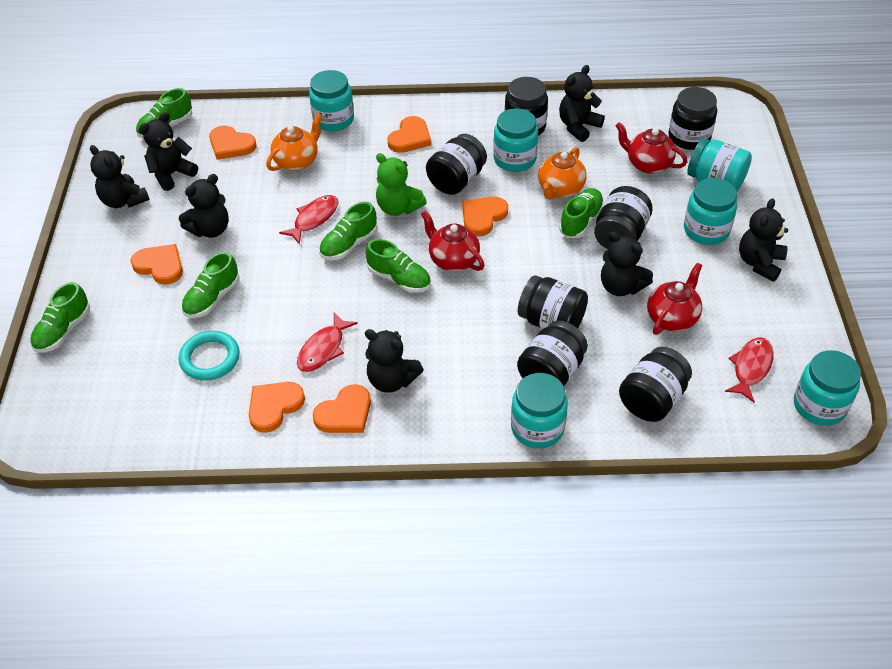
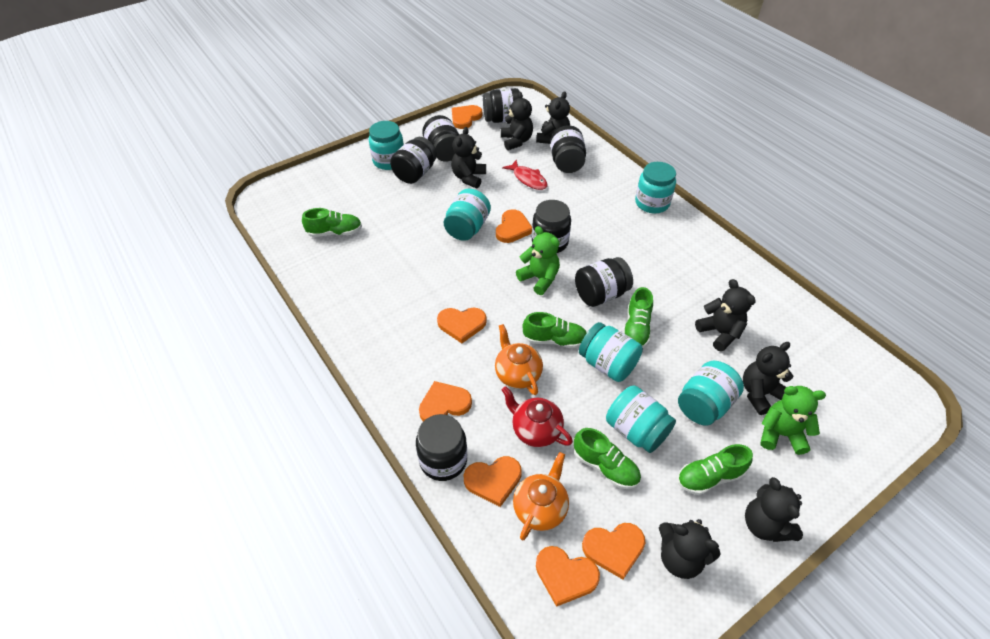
green shoe: 6 -> 5
green teddy bear: 1 -> 2
orange heart: 6 -> 7
red fish: 3 -> 1
red teapot: 3 -> 1
turquoise ring: 1 -> 0

